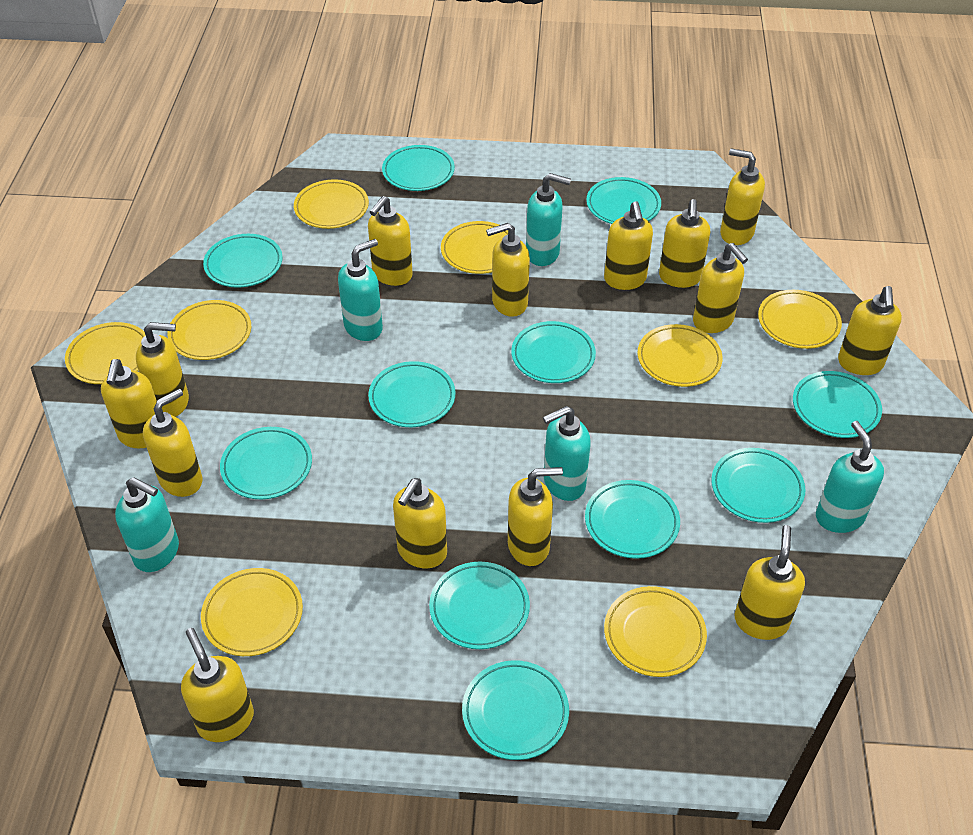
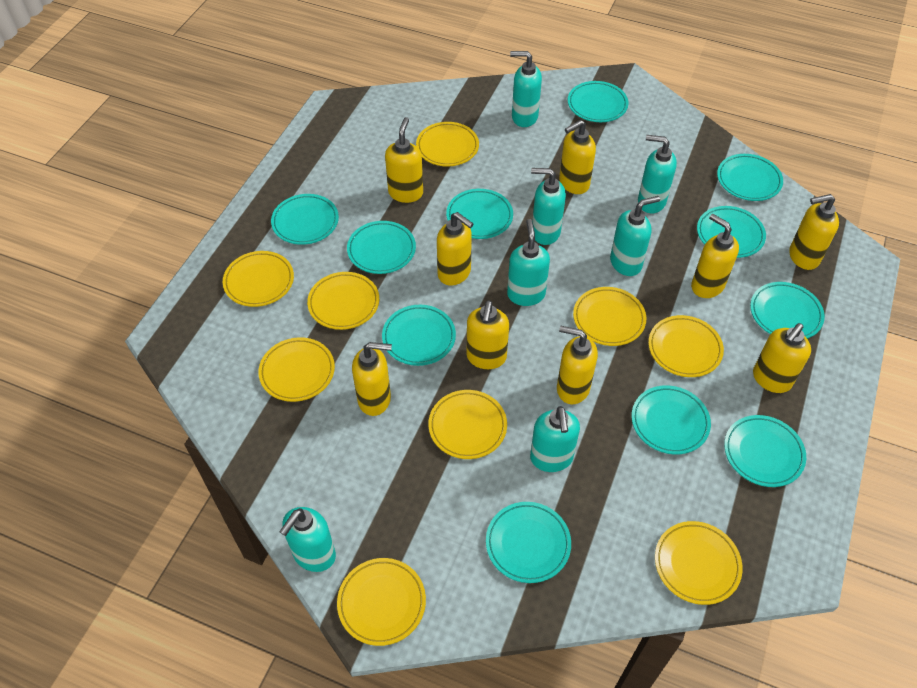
turquoise soap dispenser: 5 -> 7
yellow plate: 8 -> 9
yellow soap dispenser: 14 -> 9

